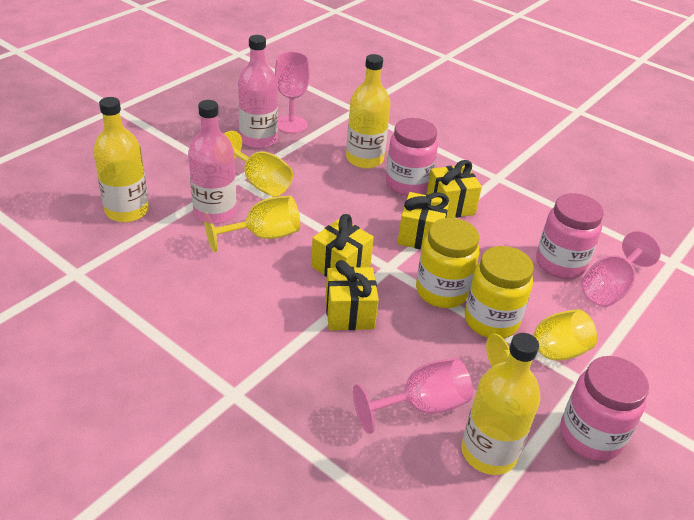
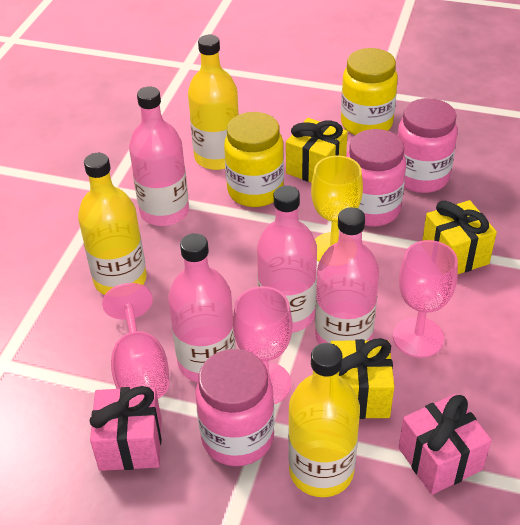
pink bottle: 2 -> 4
pink gift: 0 -> 2
yellow gift: 4 -> 3
yellow goblet: 3 -> 1

